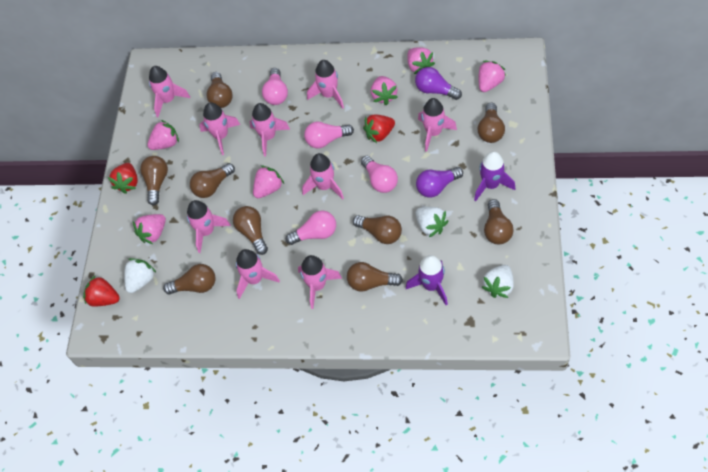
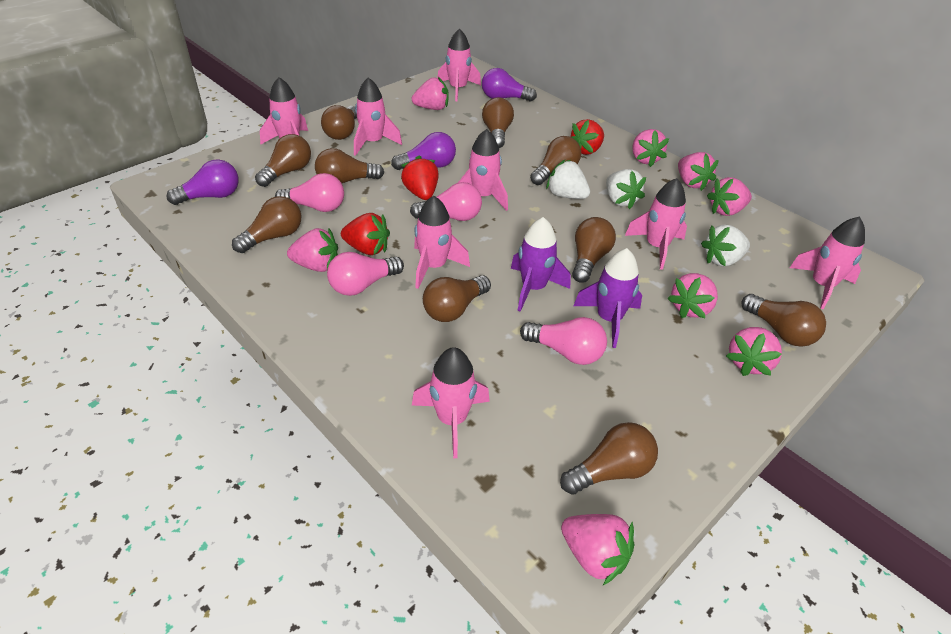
brown light bulb: 9 -> 10
pink rocket: 9 -> 8
pink strawberry: 6 -> 8
purple light bulb: 2 -> 3

